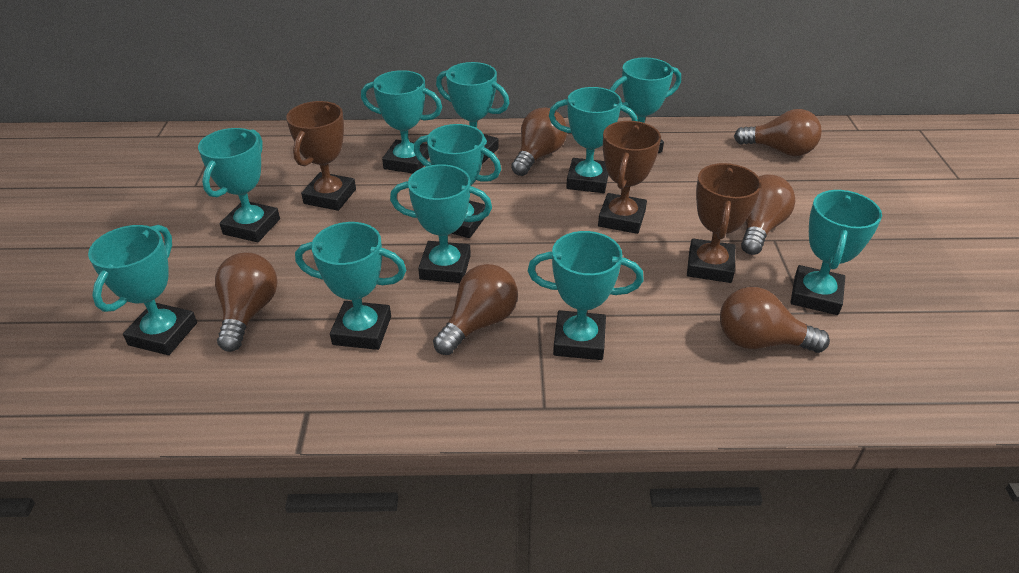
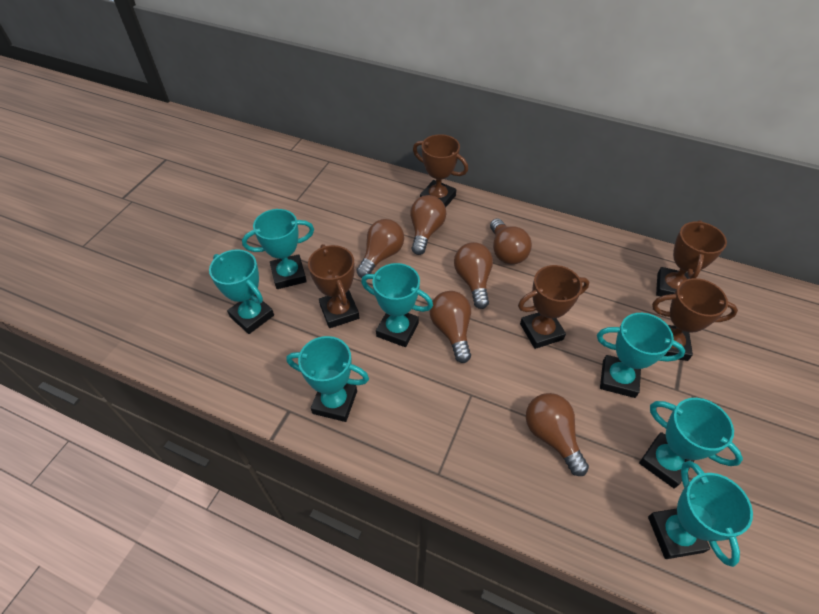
brown trophy: 3 -> 5
turquoise trophy: 11 -> 7

